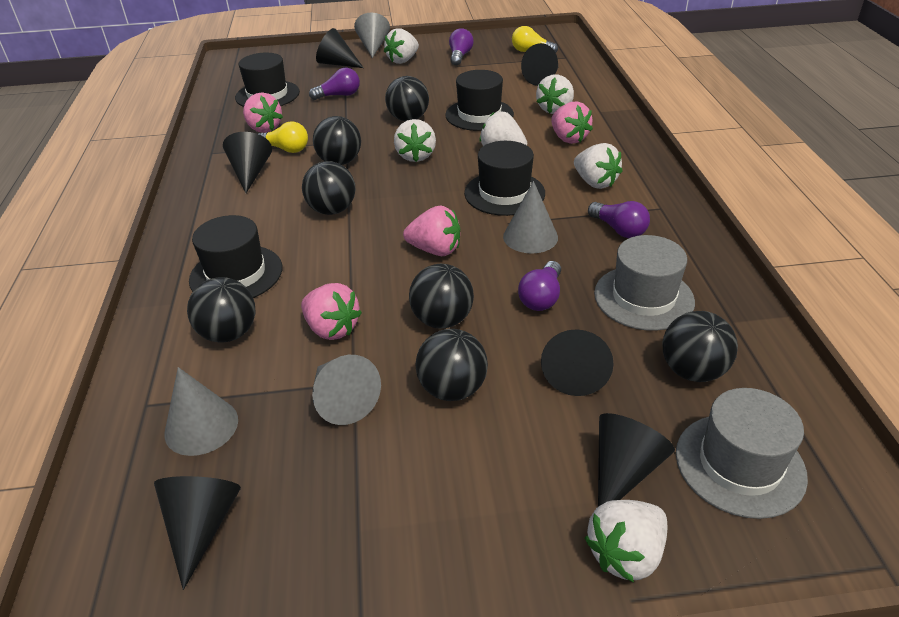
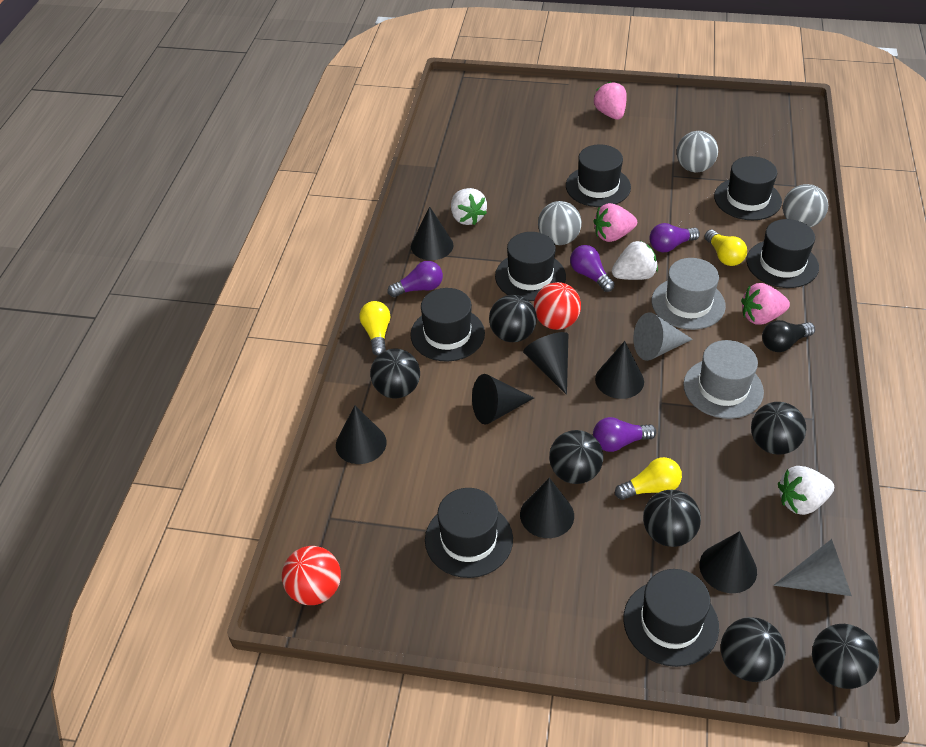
black cone: 6 -> 7
black hat: 4 -> 7
black light bulb: 0 -> 1
grey ball: 0 -> 3
grey cone: 4 -> 2
pink strawberry: 4 -> 3
red ball: 0 -> 2
white strawberry: 6 -> 3
yellow light bulb: 2 -> 3

